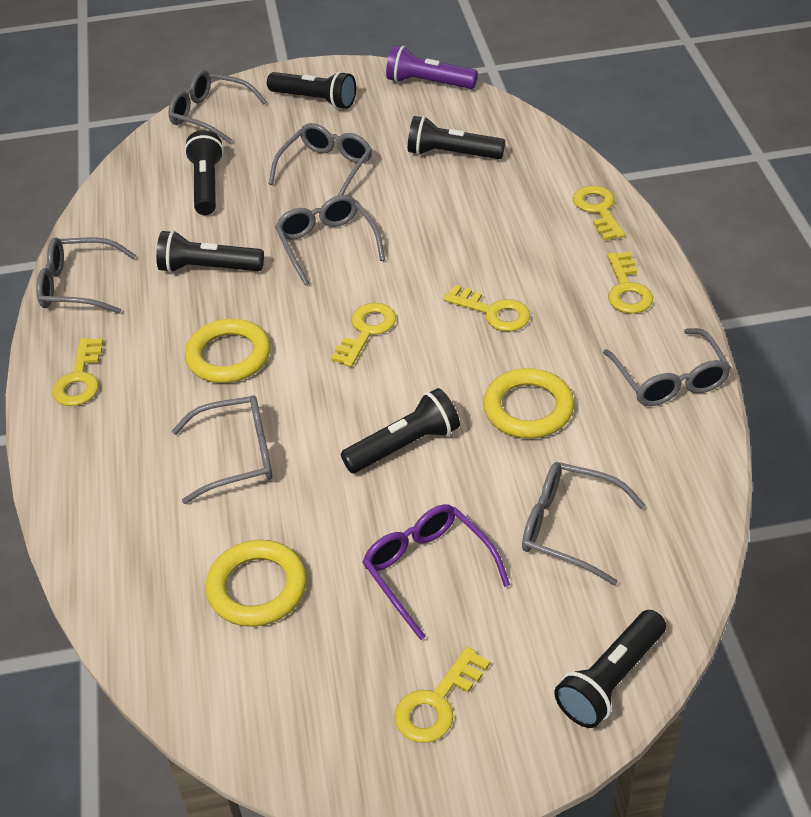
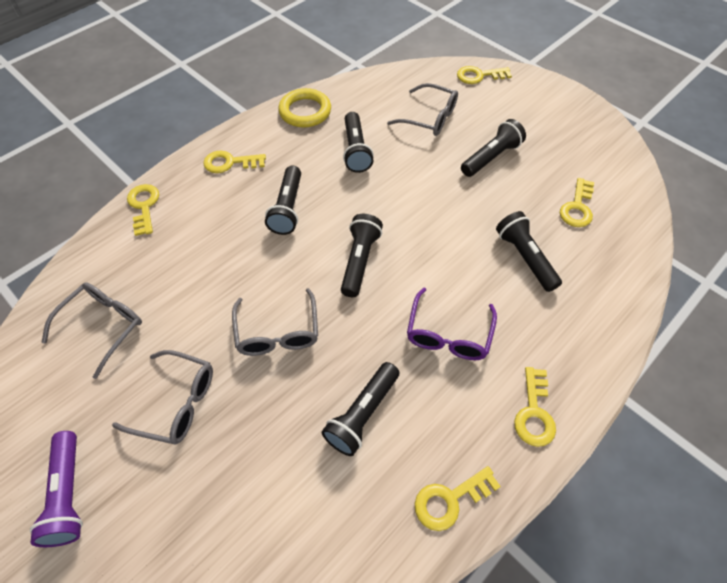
grey glasses: 7 -> 4
yellow ring: 3 -> 1

